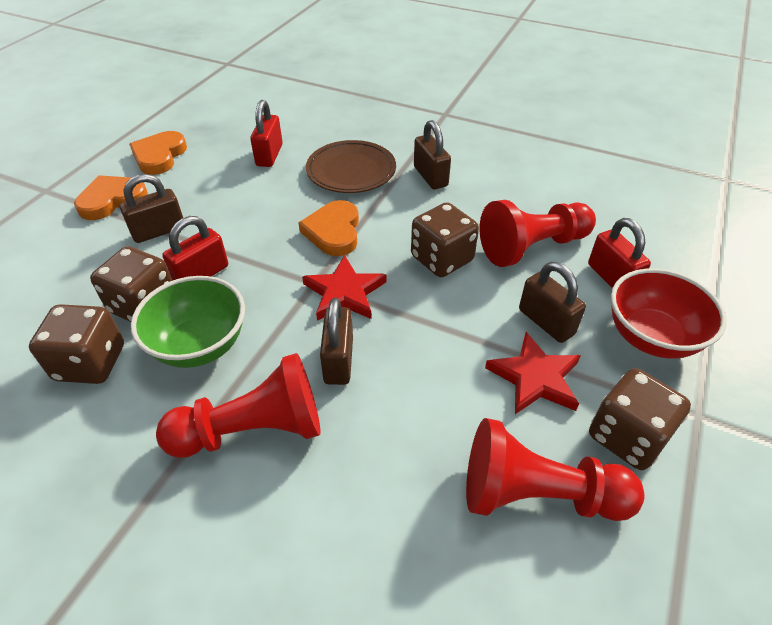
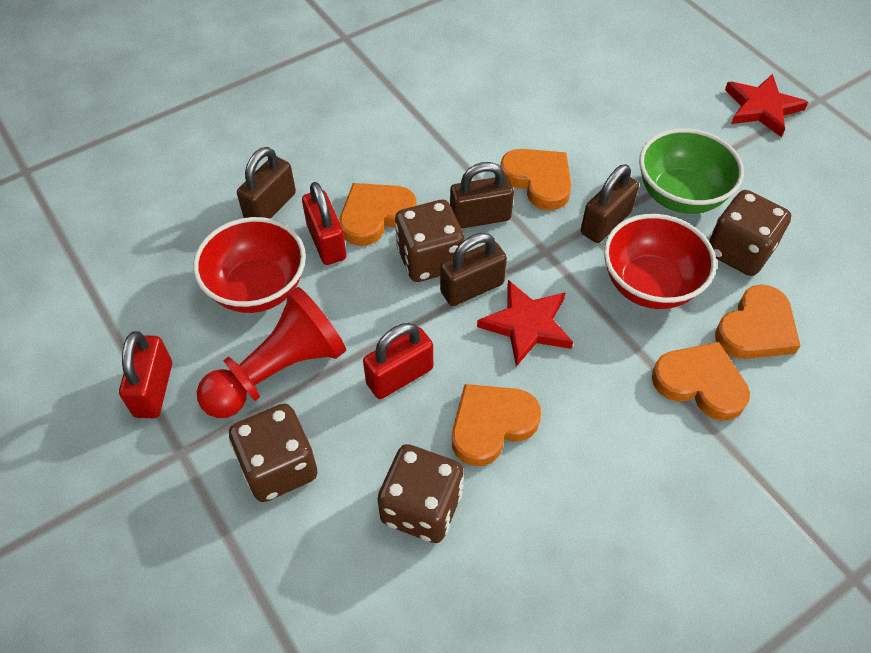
brown plate: 1 -> 0
orange heart: 3 -> 5
red bowl: 1 -> 2
red pawn: 3 -> 1

